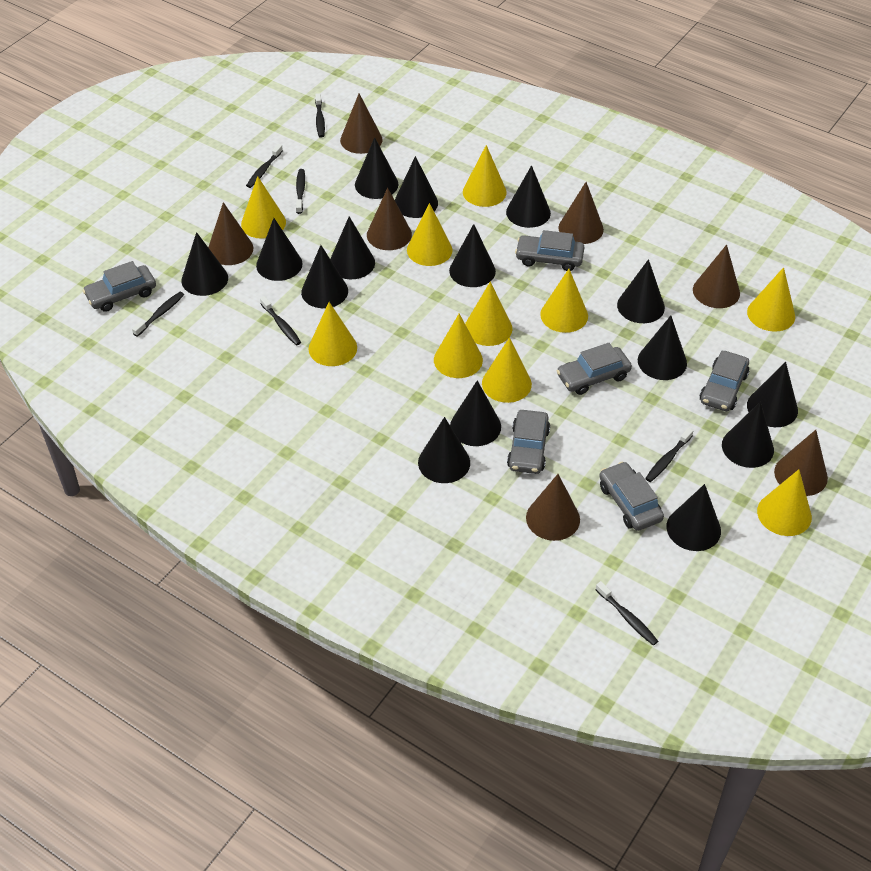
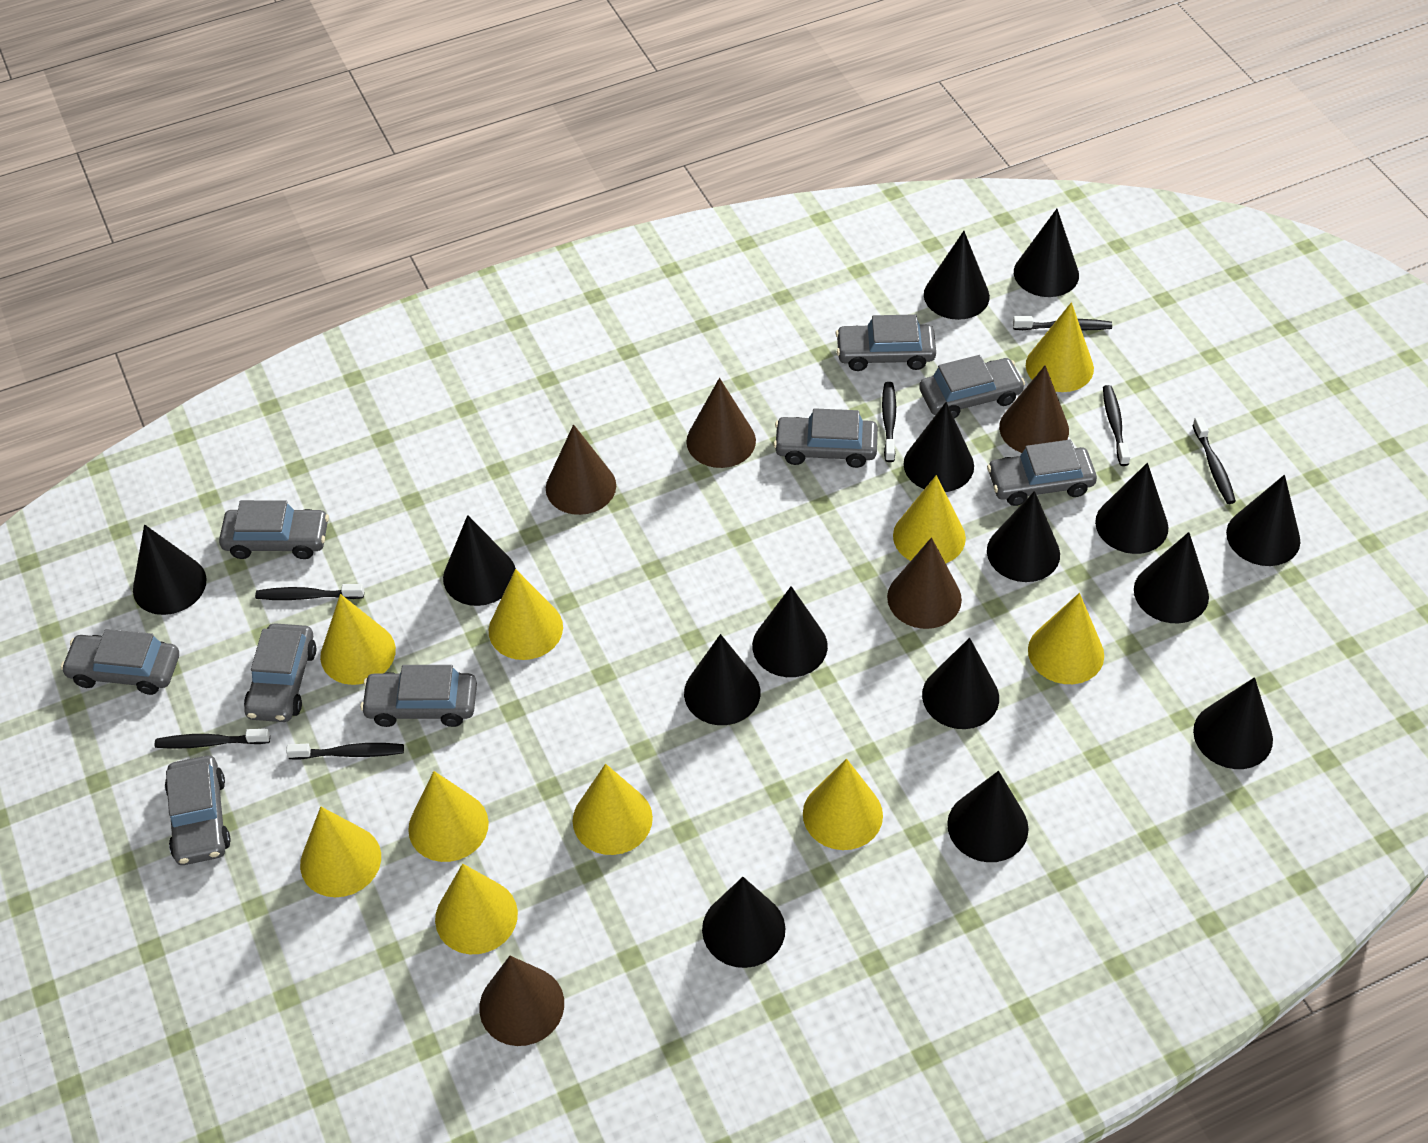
brown cone: 7 -> 5
grey car: 6 -> 9

